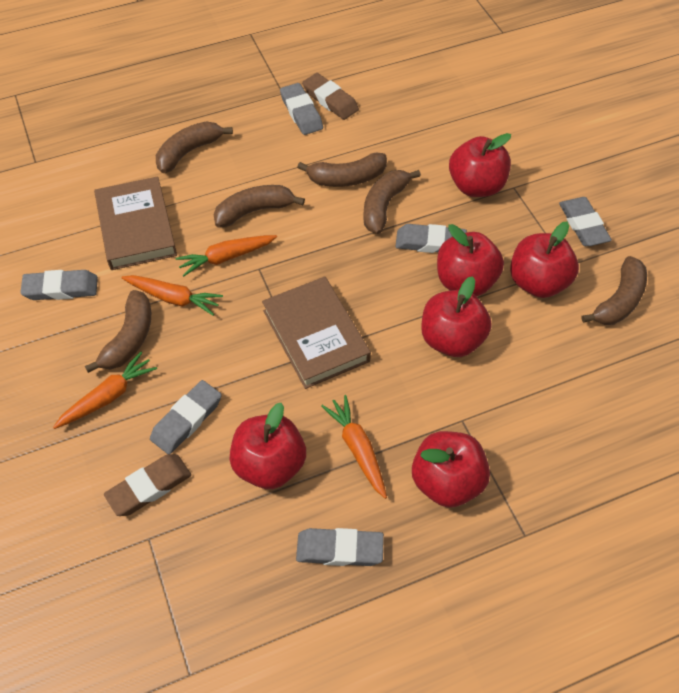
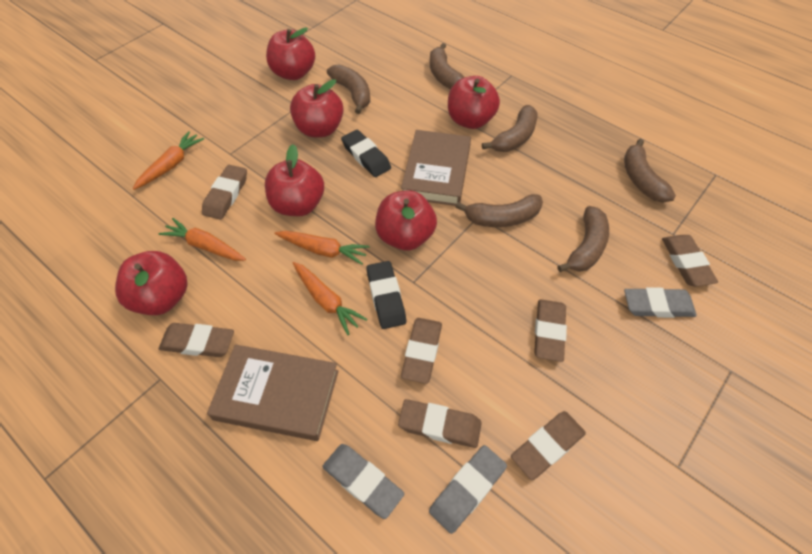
black eraser: 0 -> 2
brown eraser: 2 -> 7
grey eraser: 6 -> 3

